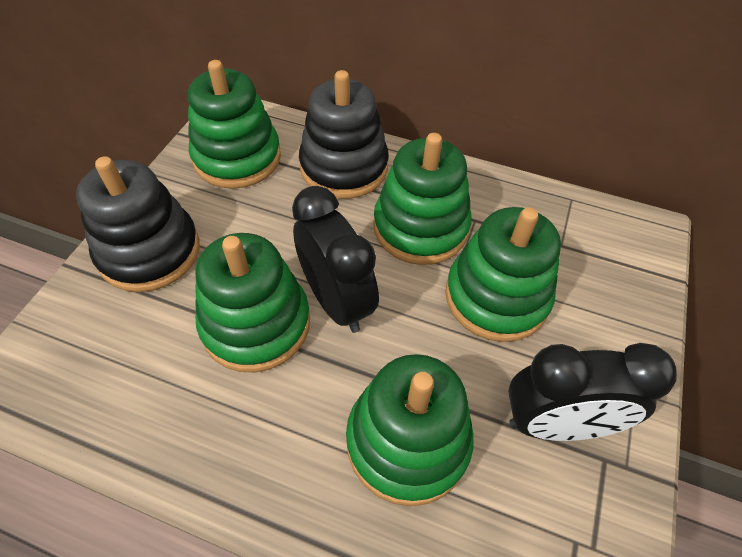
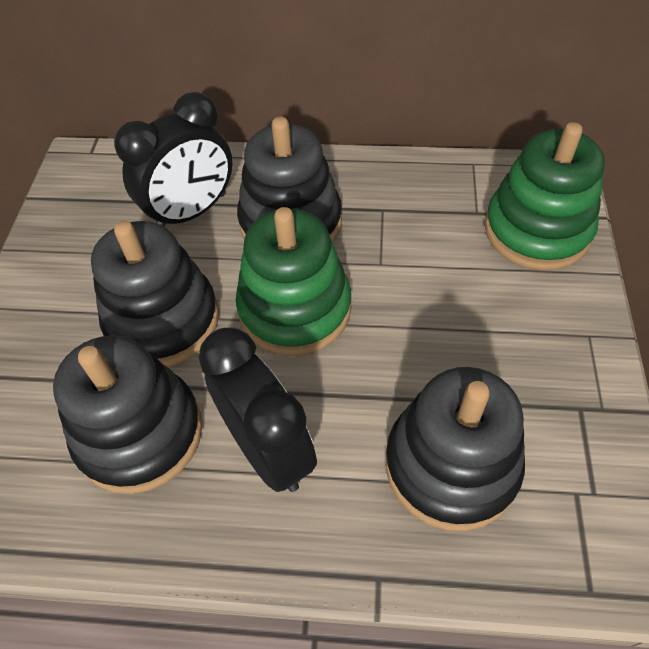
black stacking toy: 2 -> 4
green stacking toy: 5 -> 2

